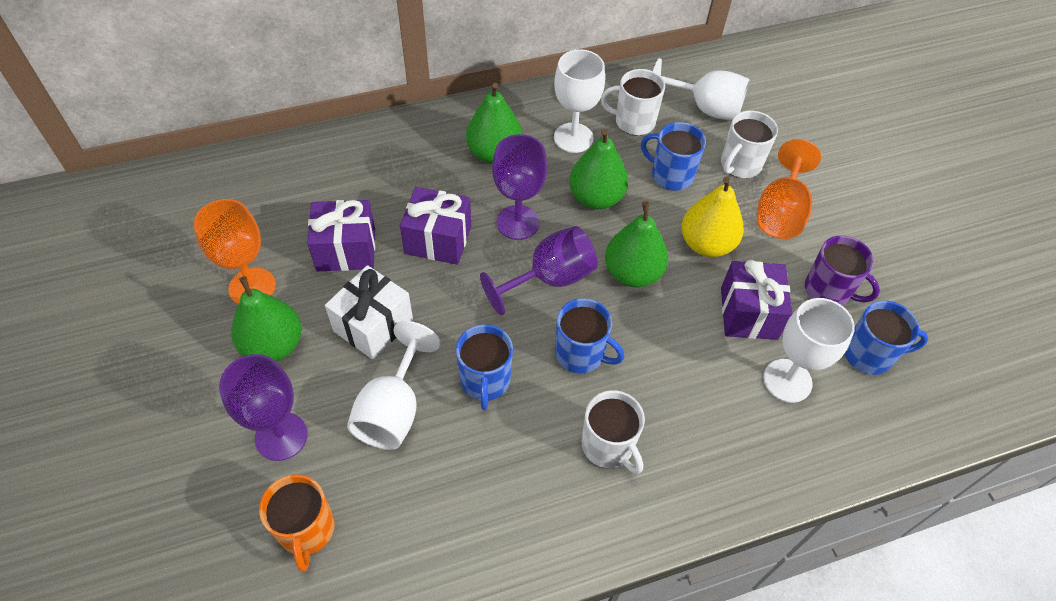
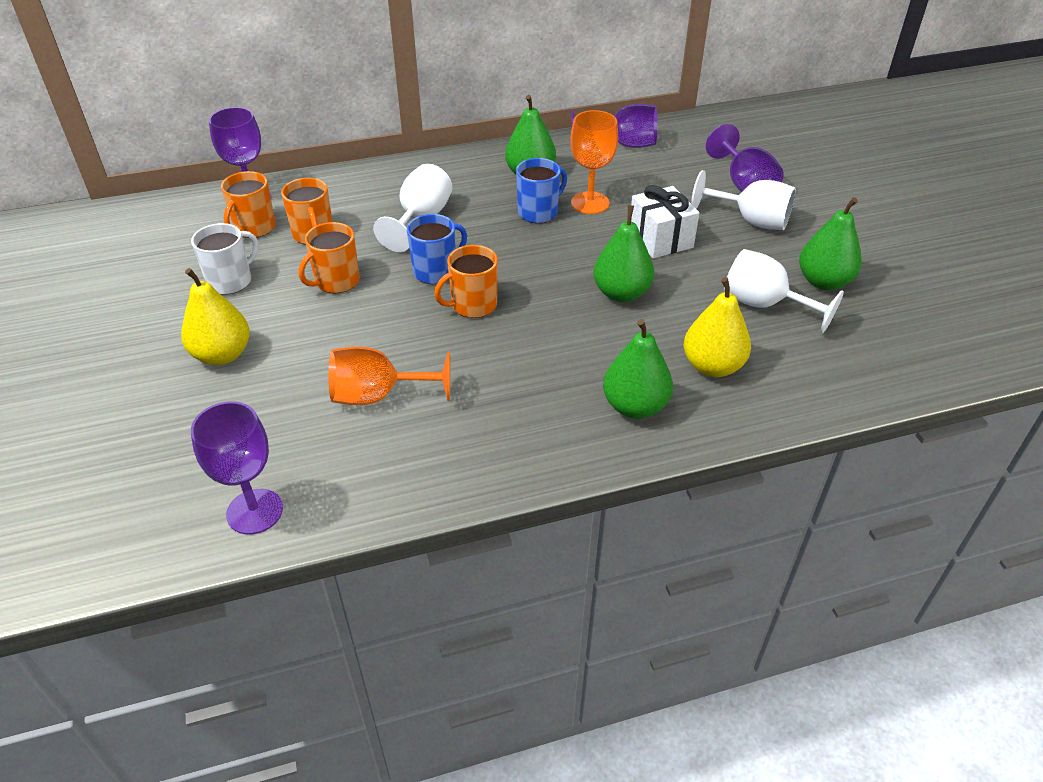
blue mug: 4 -> 2
orange mug: 1 -> 4
purple gift: 3 -> 0
purple goblet: 3 -> 4
purple mug: 1 -> 0
white goblet: 4 -> 3
white mug: 3 -> 1
yellow pear: 1 -> 2

